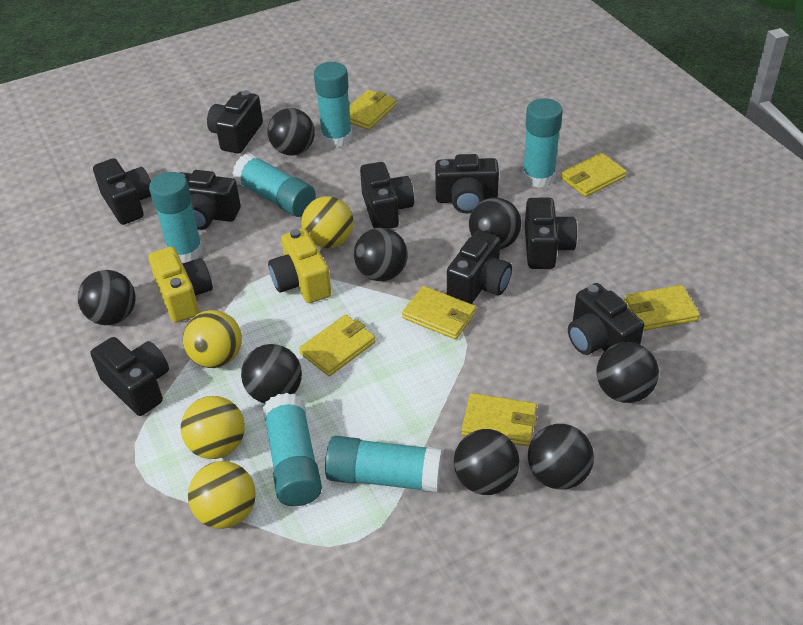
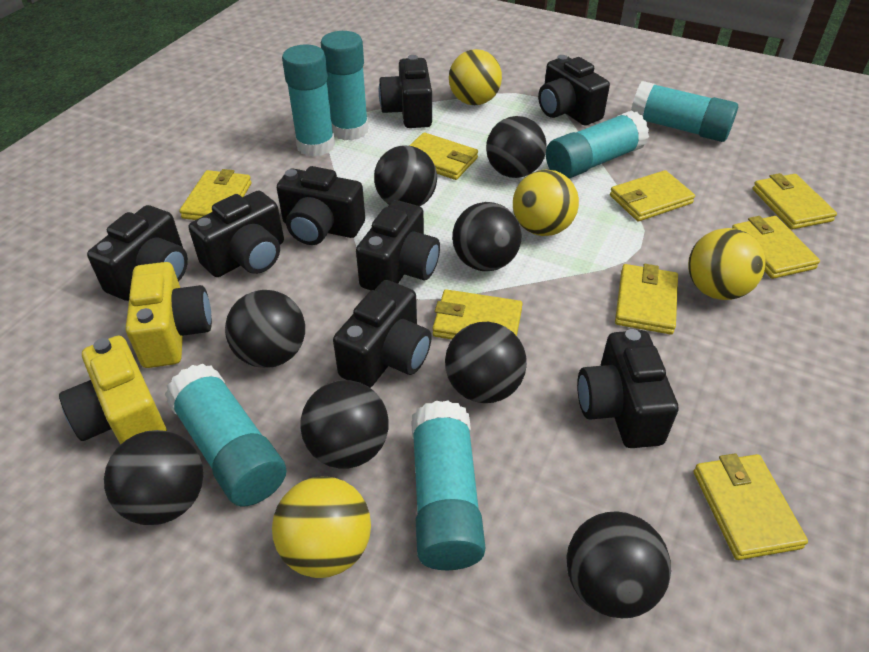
black camera: 9 -> 8
yellow wallet: 6 -> 8

